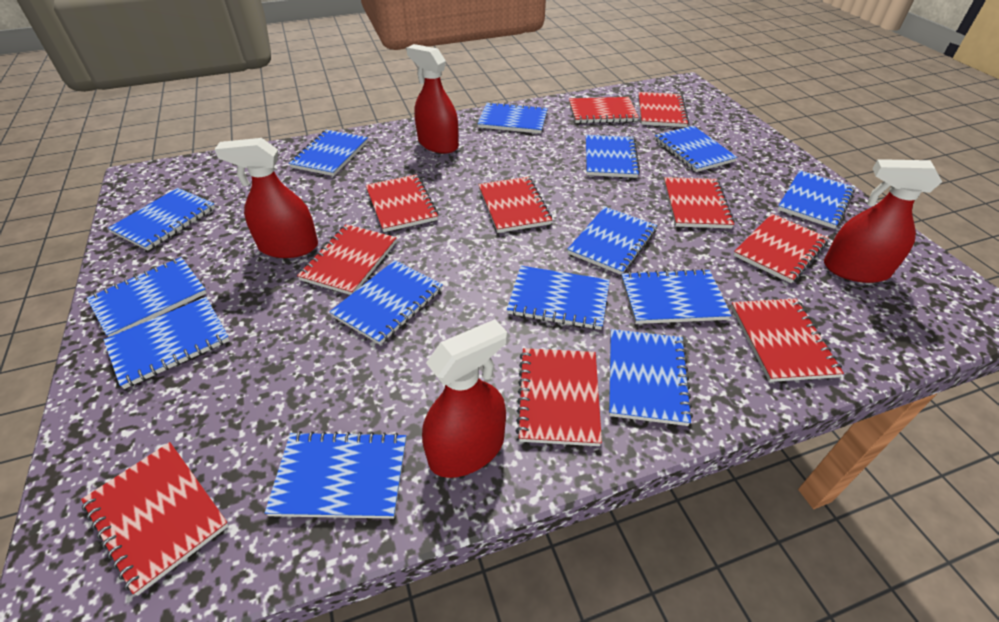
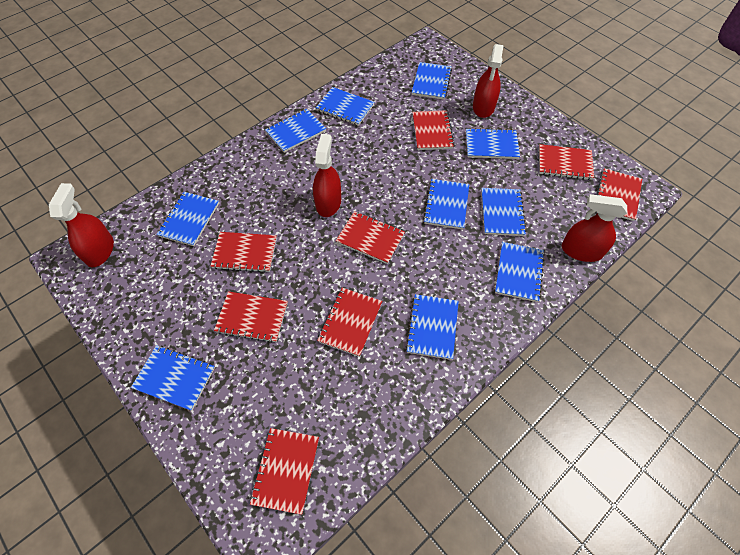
blue notebook: 14 -> 10
red notebook: 10 -> 8

